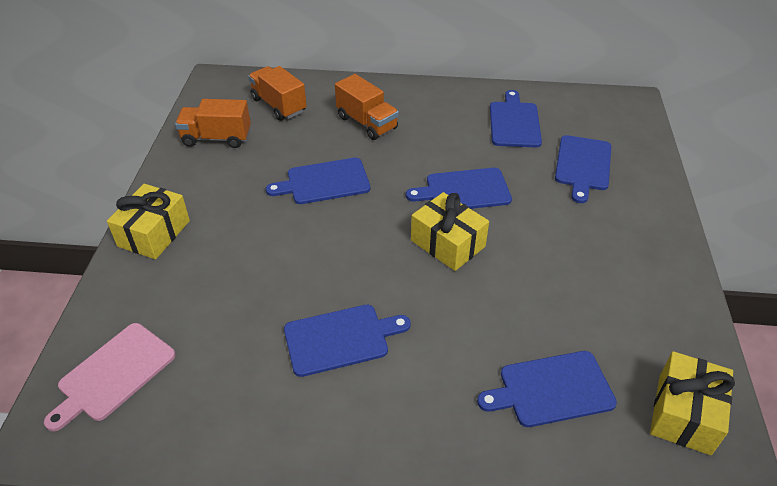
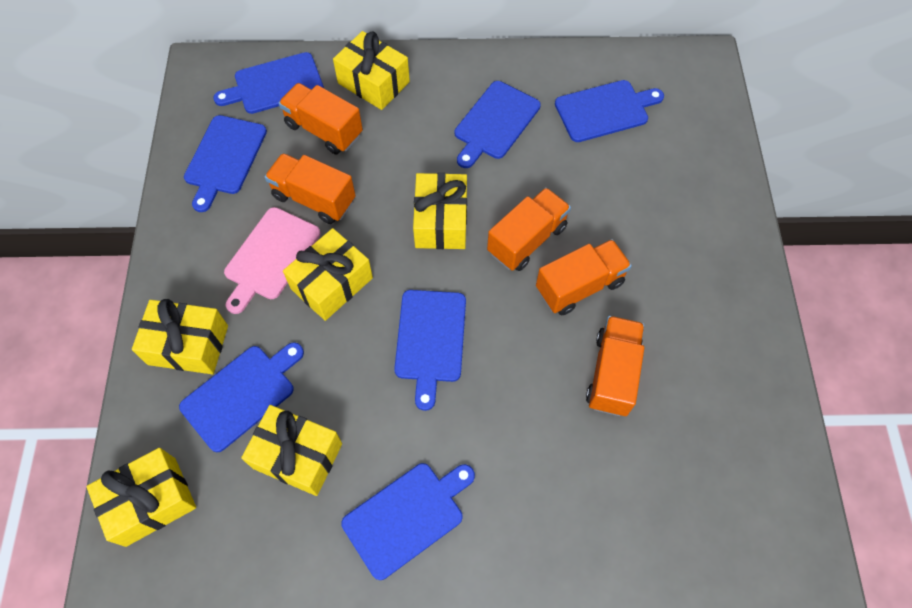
blue cutting board: 6 -> 7
orange truck: 3 -> 5
yellow gift: 3 -> 6

